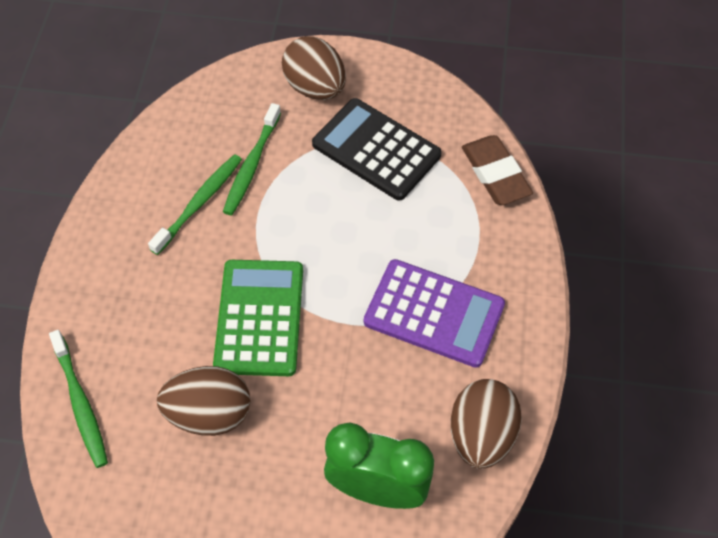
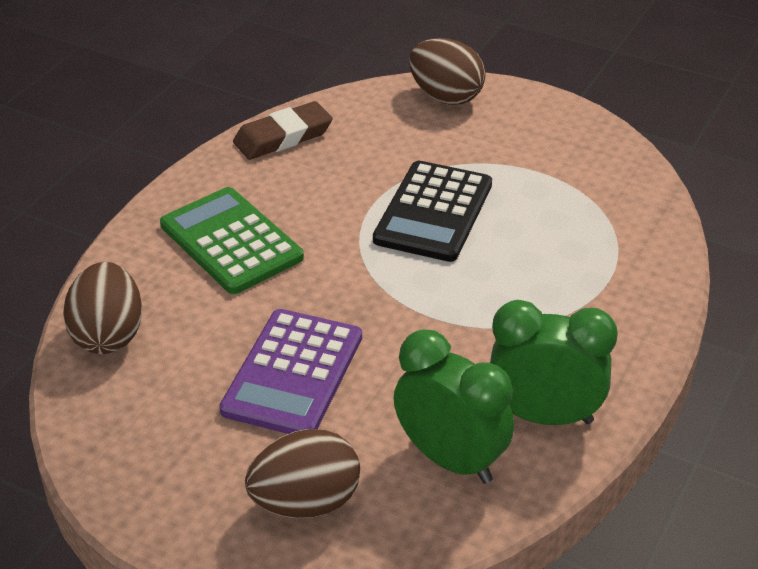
green clock: 1 -> 2
green toothbrush: 3 -> 0

